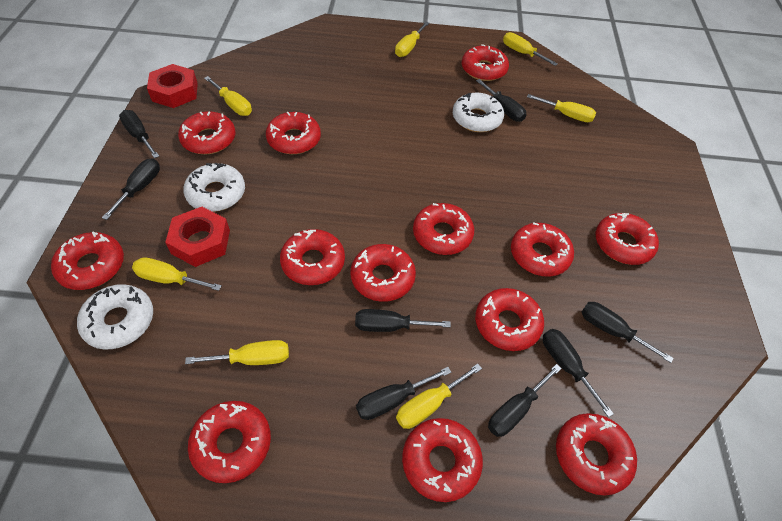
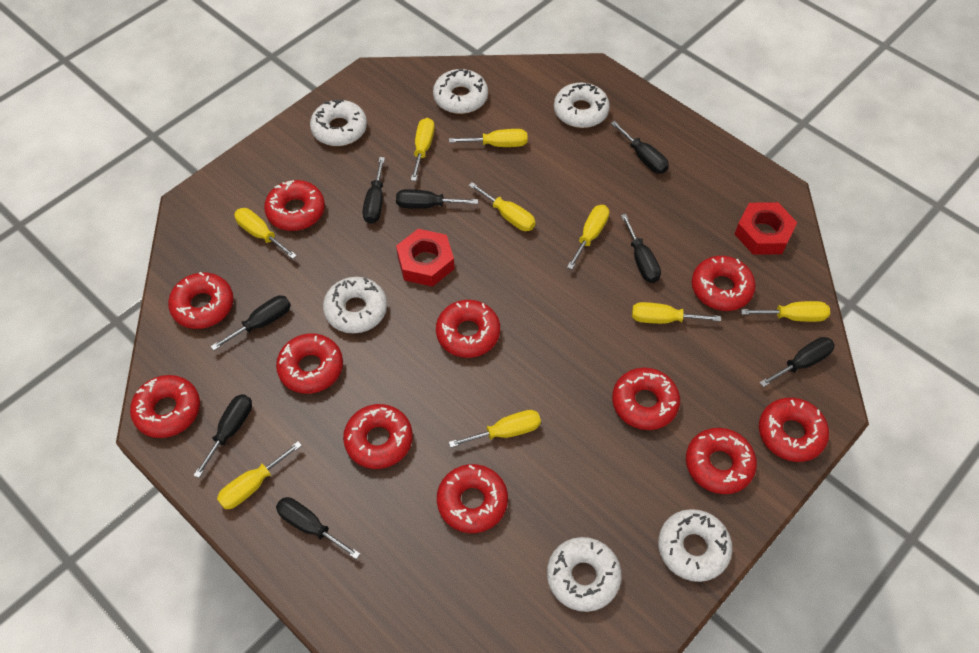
red donut: 13 -> 11
white donut: 3 -> 6
yellow screwdriver: 7 -> 9

